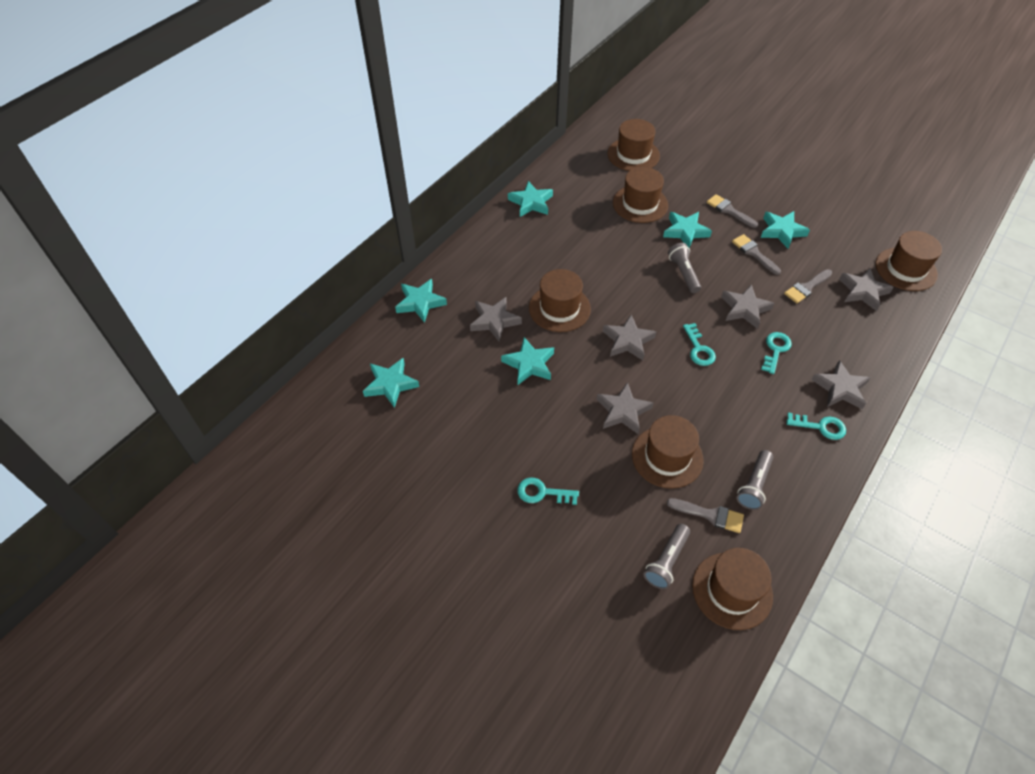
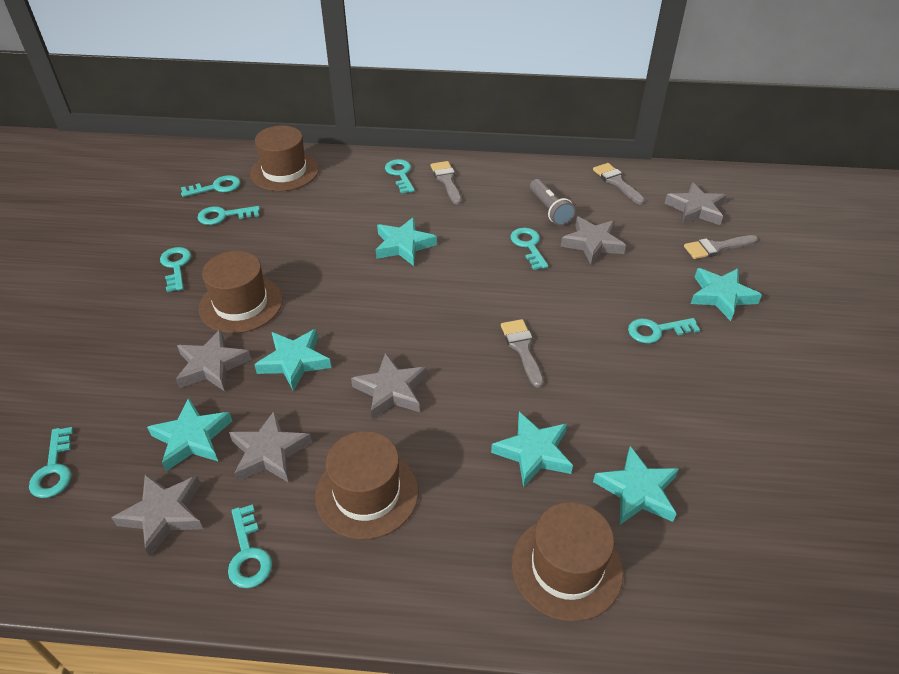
brown hat: 6 -> 4
grey flashlight: 3 -> 1
turquoise key: 4 -> 8

